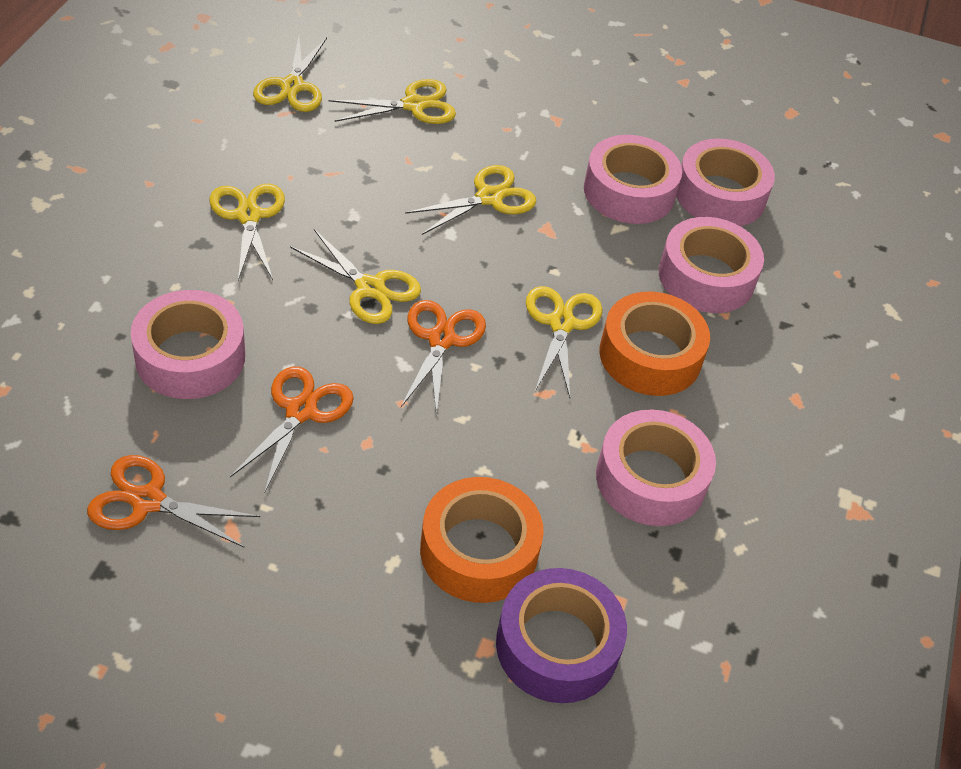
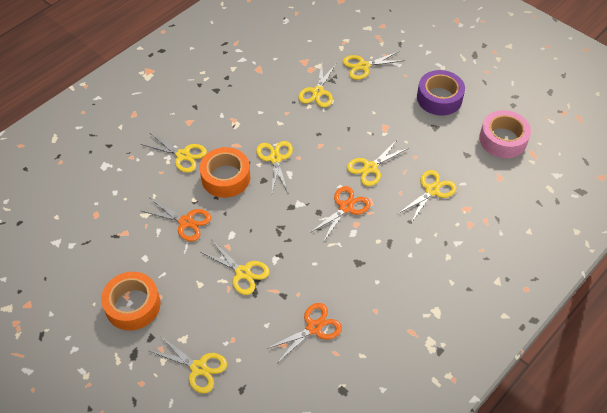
pink tape: 5 -> 1
yellow scissors: 6 -> 8

